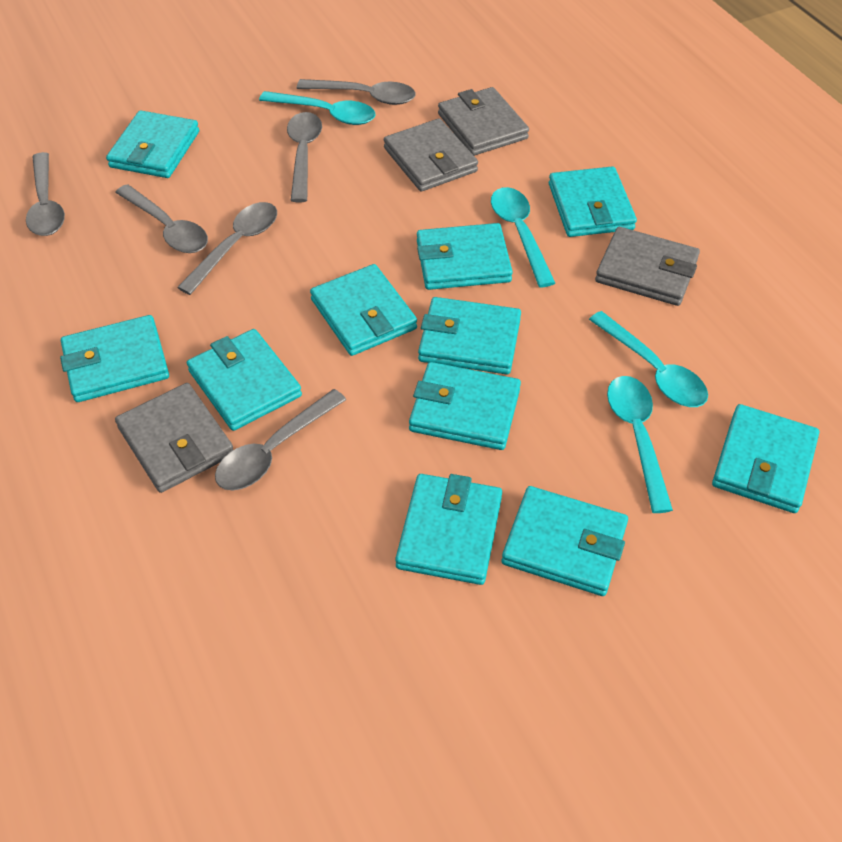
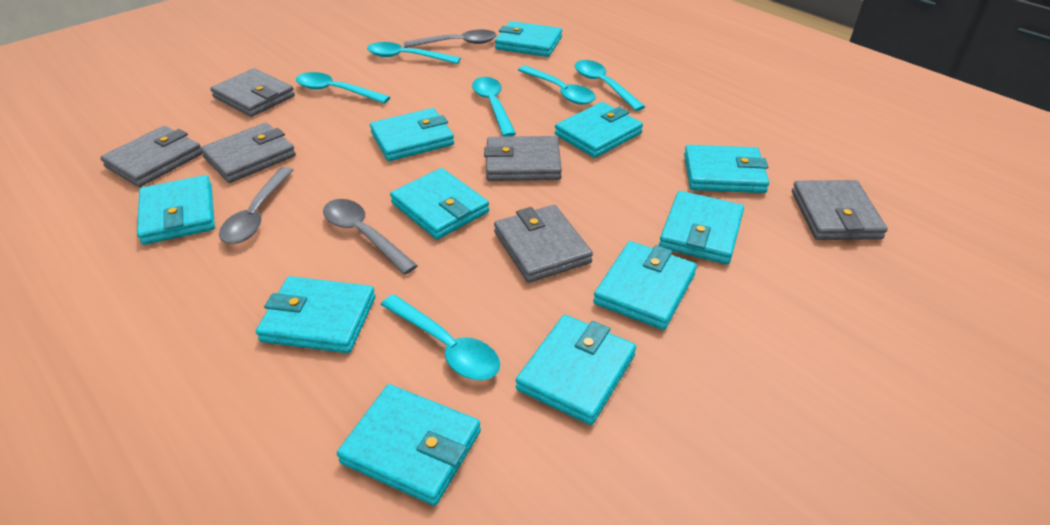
grey spoon: 6 -> 3
grey wallet: 4 -> 6
turquoise spoon: 4 -> 6

